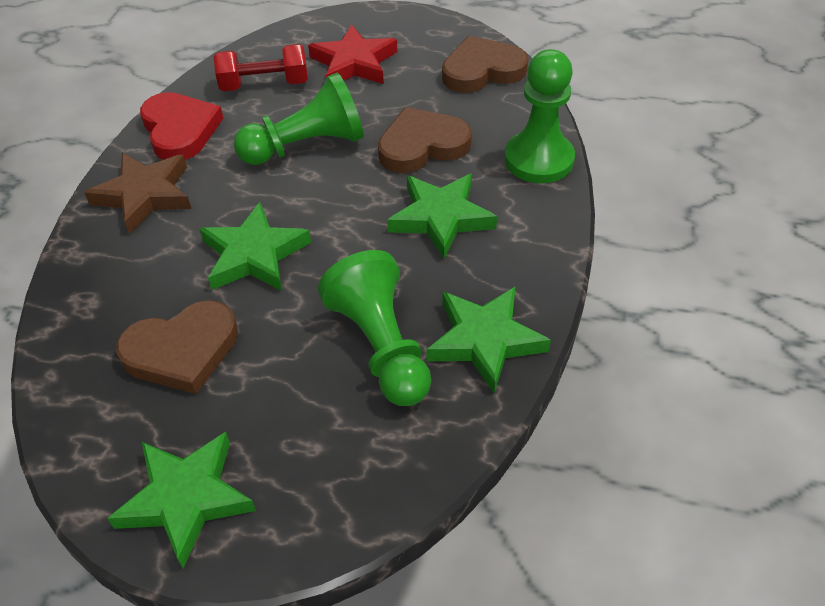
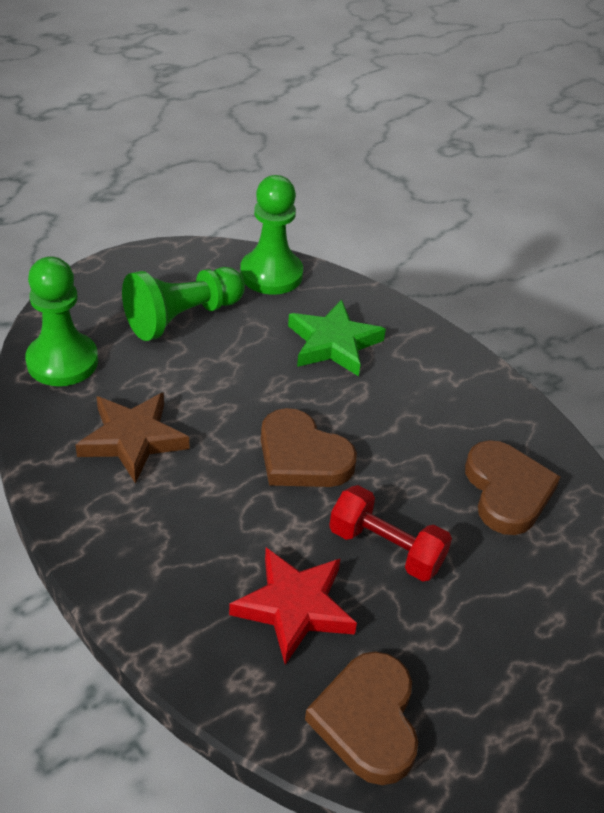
green star: 4 -> 1
red heart: 1 -> 0

